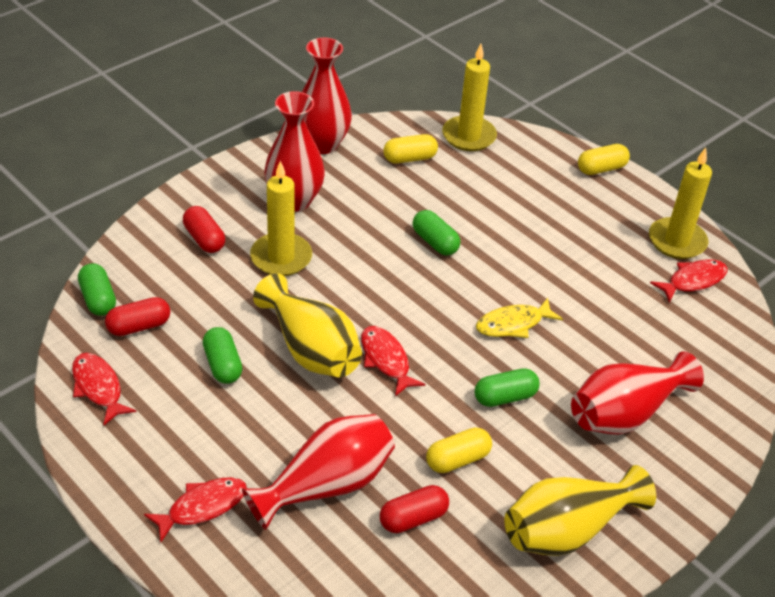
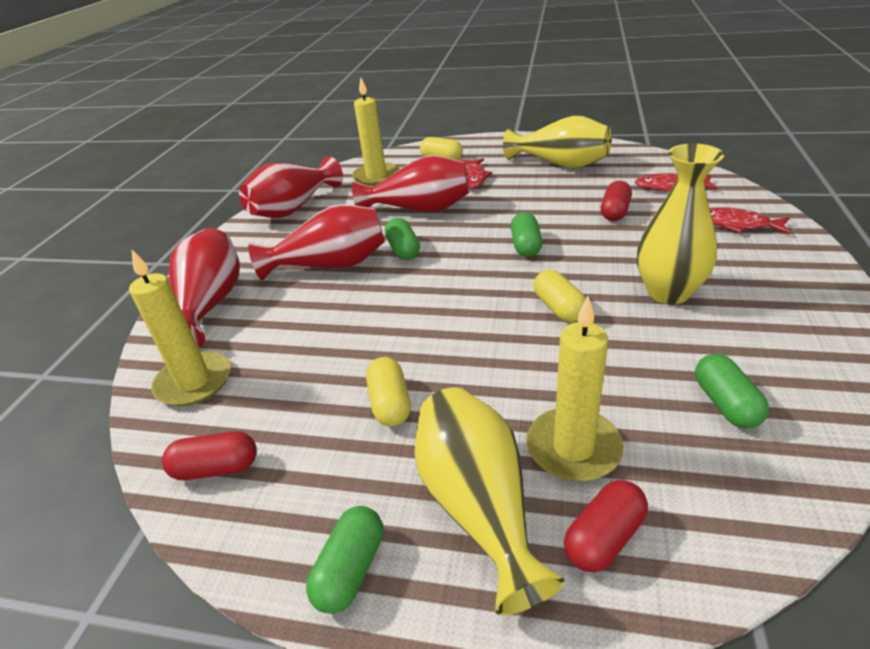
red fish: 4 -> 3
yellow fish: 1 -> 0
yellow vase: 2 -> 3

